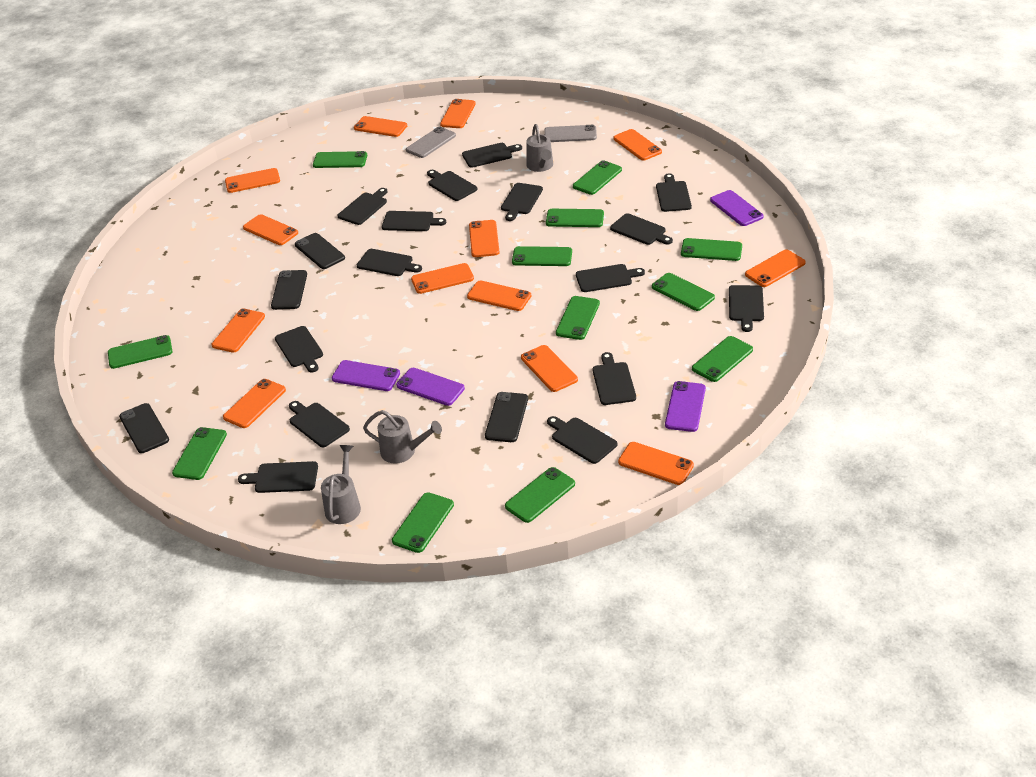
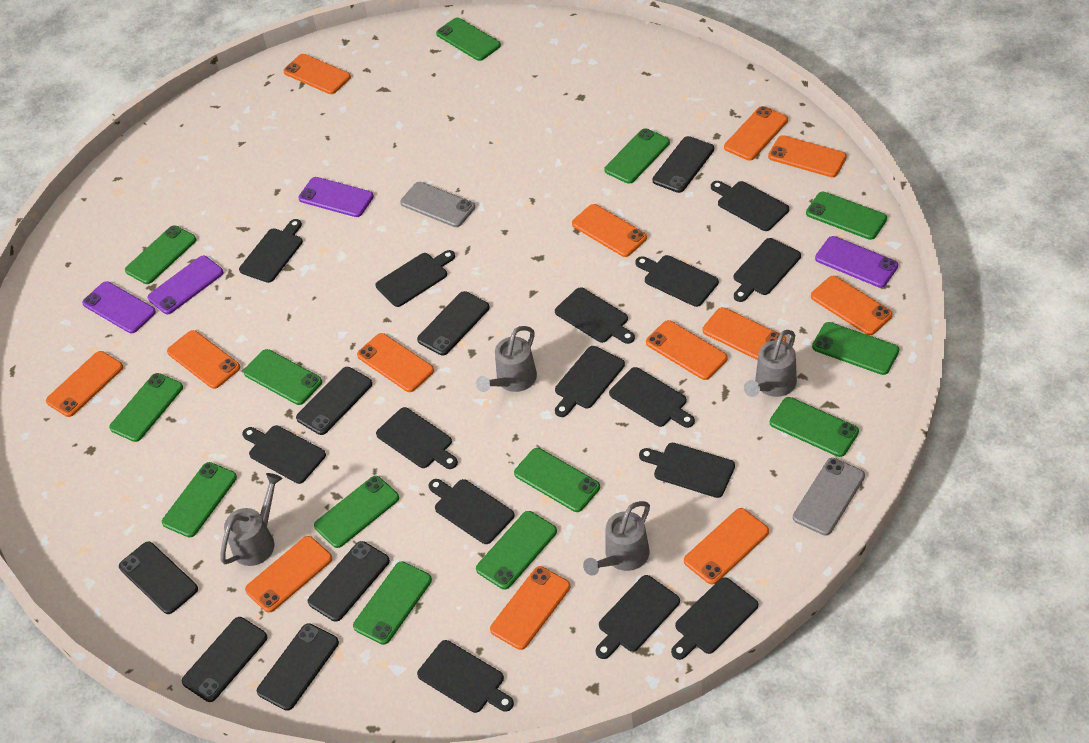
black phone: 4 -> 7
green phone: 12 -> 13
grey watering can: 3 -> 4

